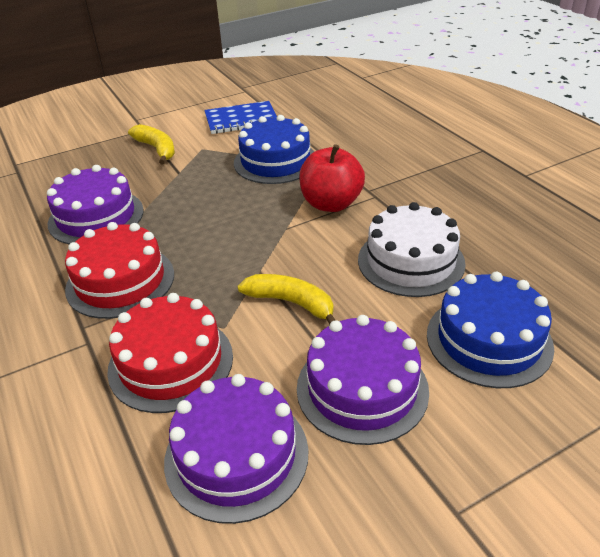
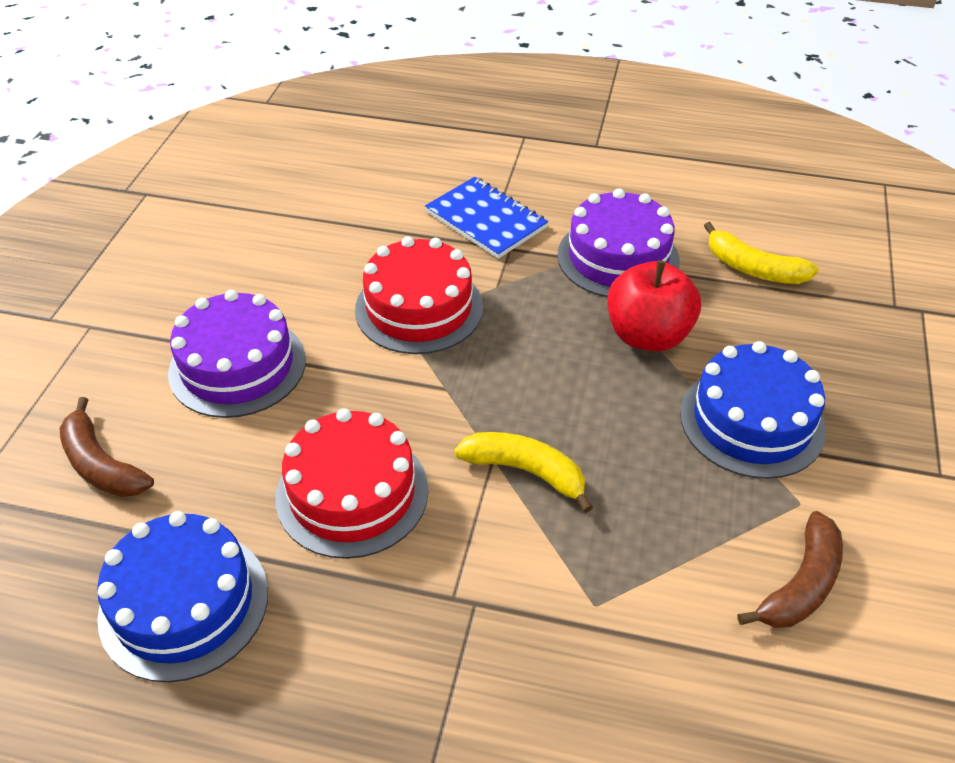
brown banana: 0 -> 2
purple cake: 3 -> 2
white cake: 1 -> 0

